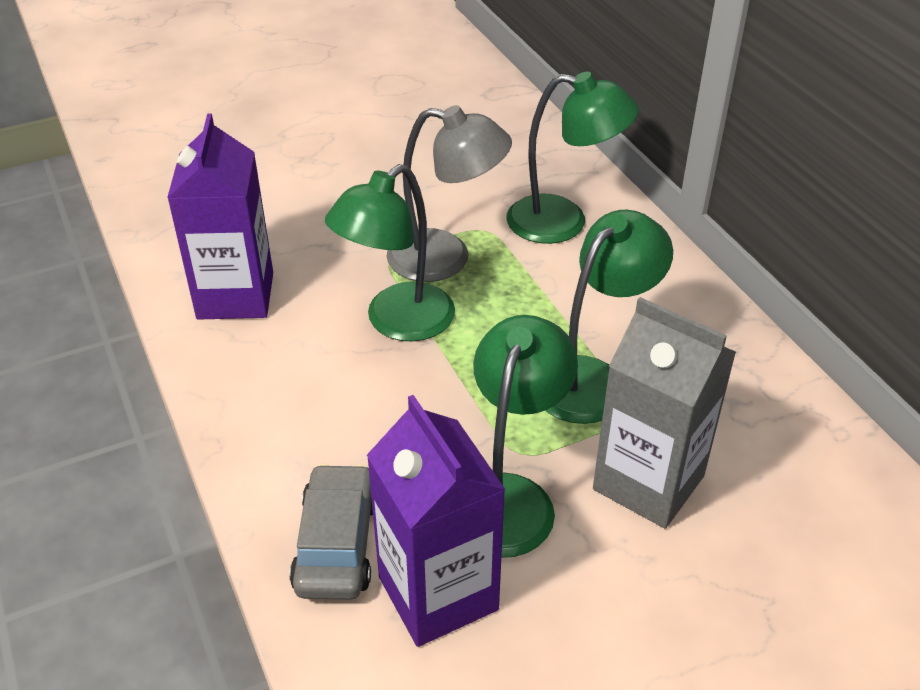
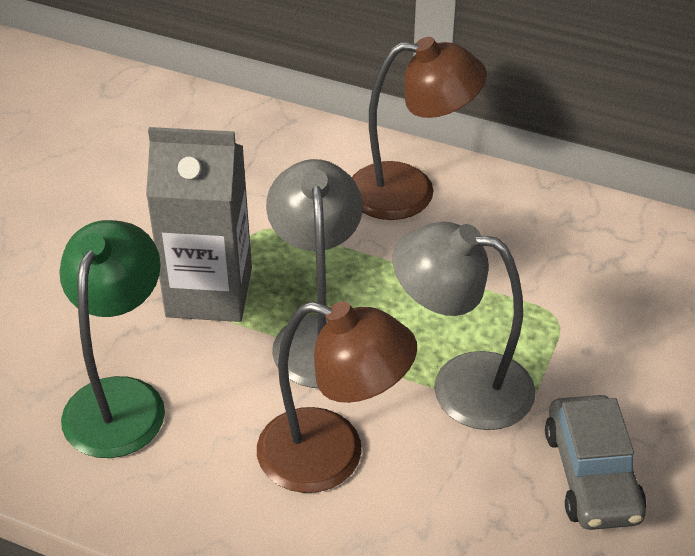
brown lamp: 0 -> 2
green lamp: 4 -> 1
grey lamp: 1 -> 2
purple carton: 2 -> 0

